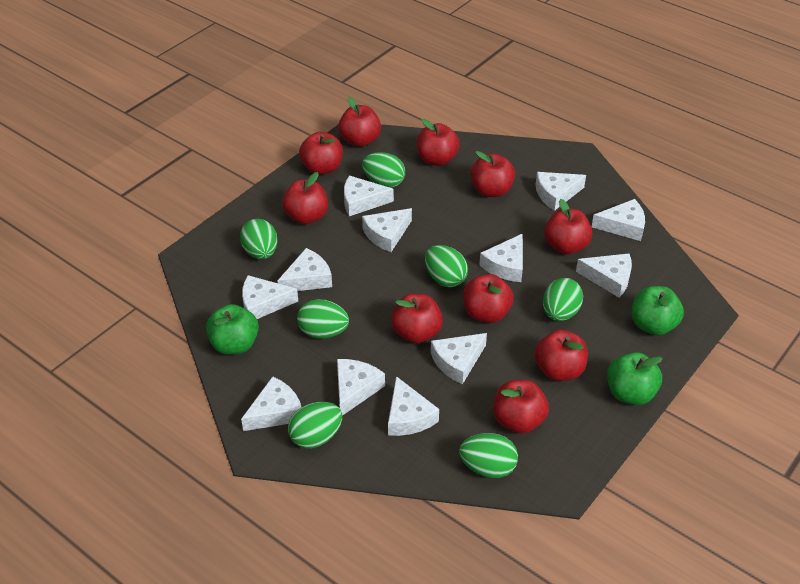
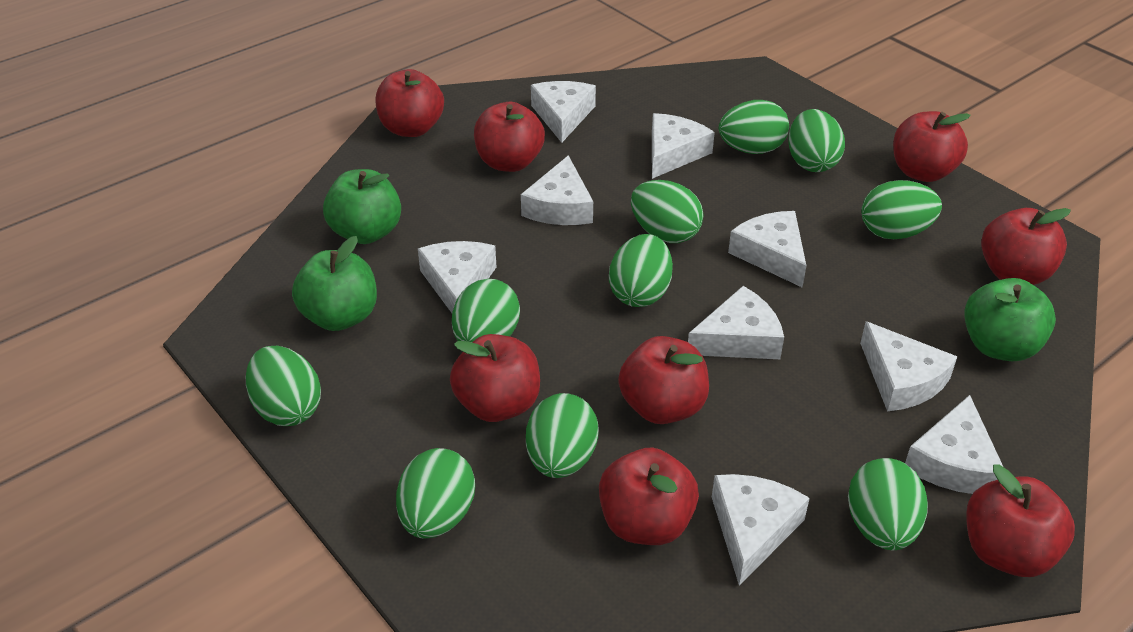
green egg: 7 -> 10
red apple: 10 -> 8
white cheese: 12 -> 9

